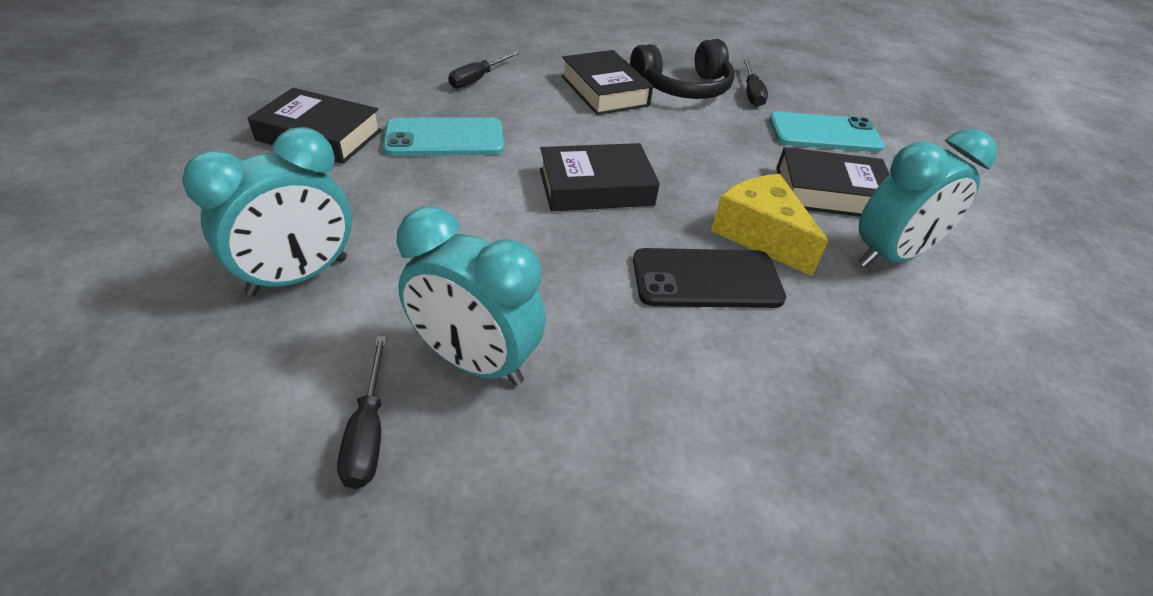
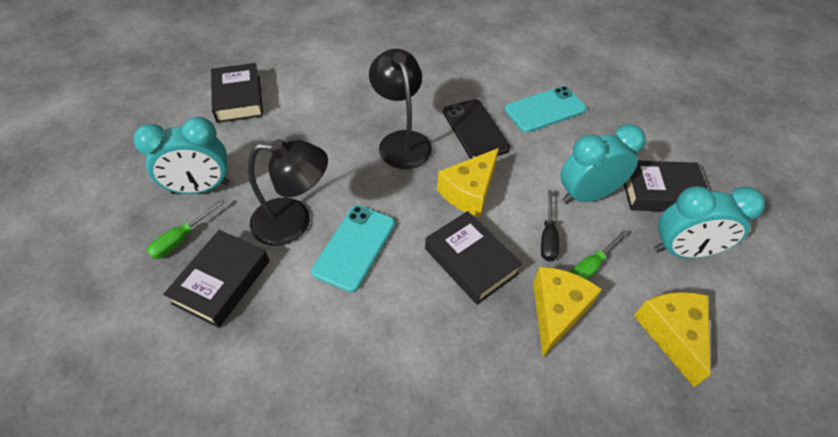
black headphones: 1 -> 0
black lamp: 0 -> 2
black screwdriver: 3 -> 1
green screwdriver: 0 -> 2
yellow cheese: 1 -> 3

